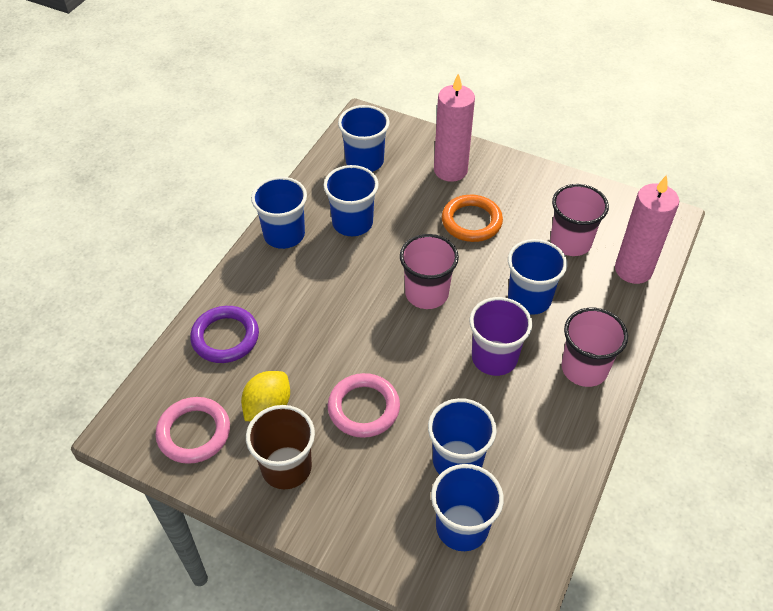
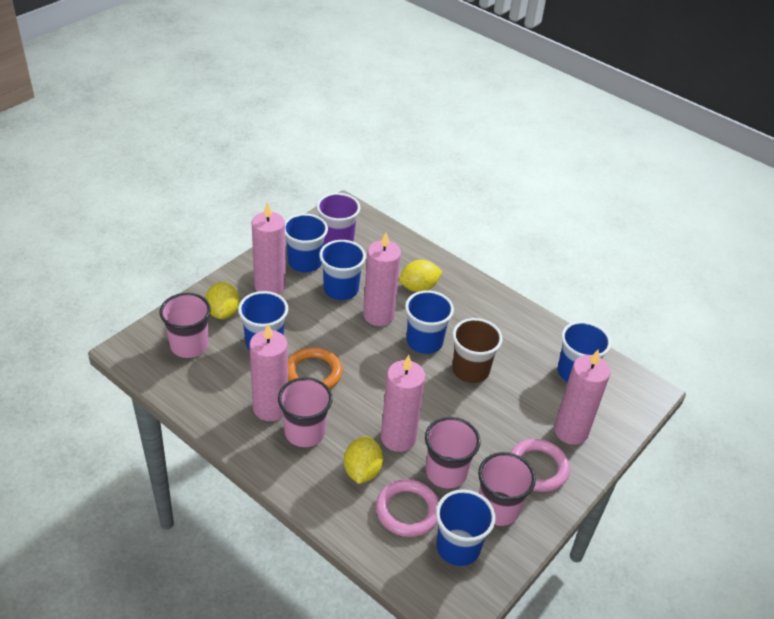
pink candle: 2 -> 5
pink cup: 3 -> 4
purple ring: 1 -> 0
yellow lemon: 1 -> 3

